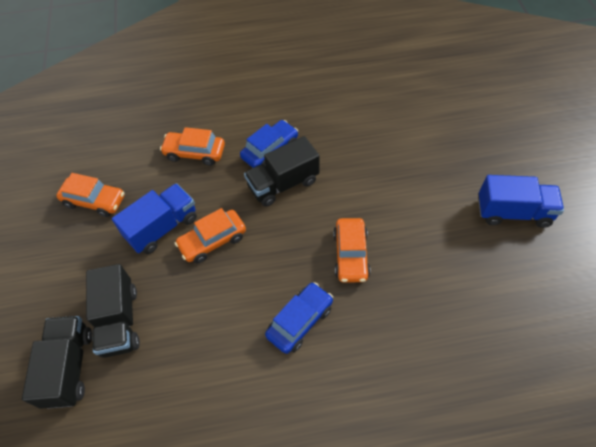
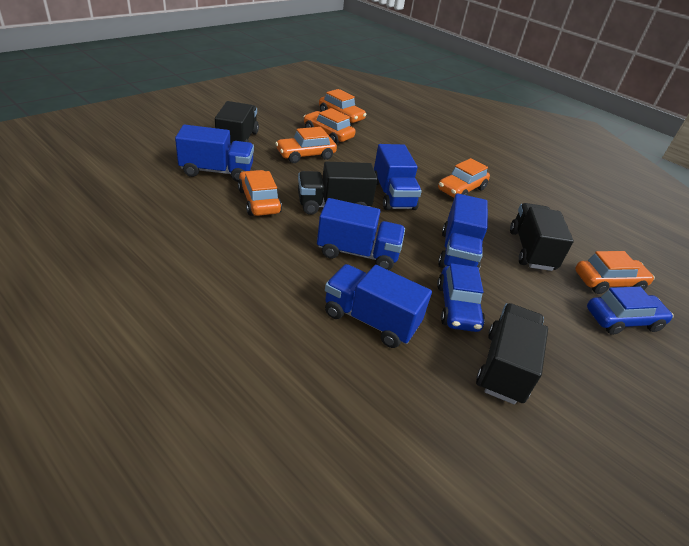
black truck: 3 -> 4
blue truck: 2 -> 5
orange car: 4 -> 6

